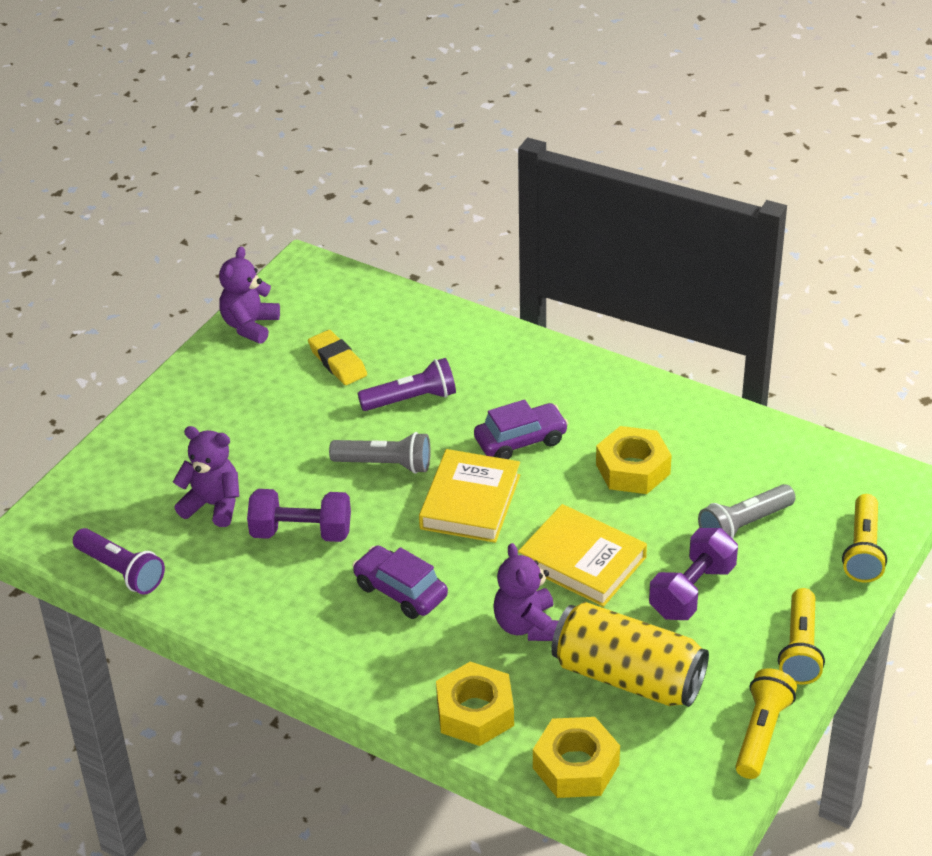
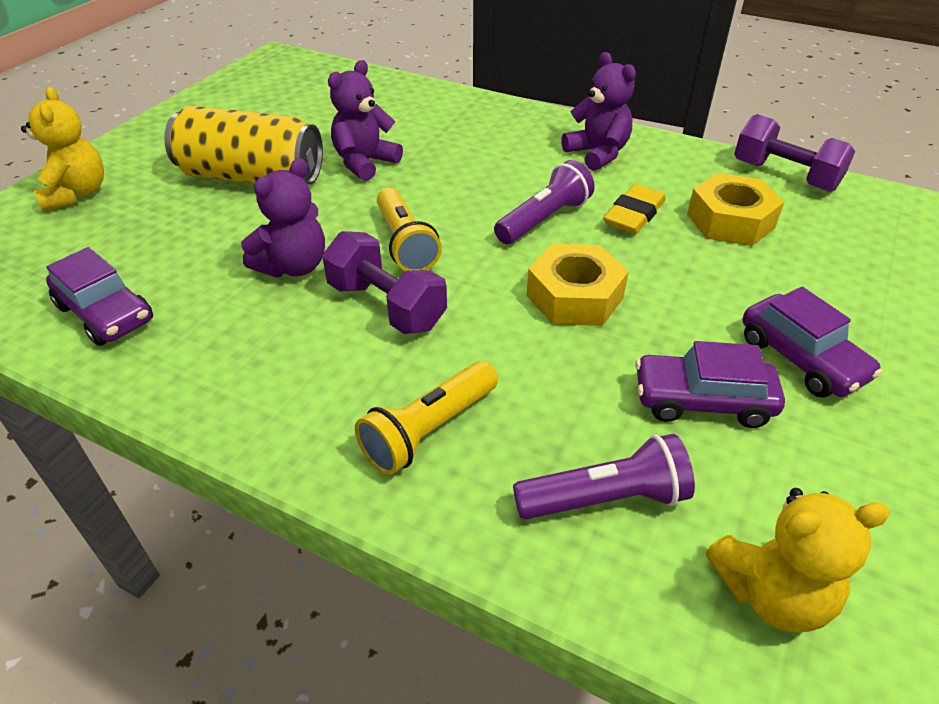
grey flashlight: 2 -> 0
purple car: 2 -> 3
yellow book: 2 -> 0
yellow flashlight: 3 -> 2
yellow nut: 3 -> 2
yellow teddy bear: 0 -> 2

